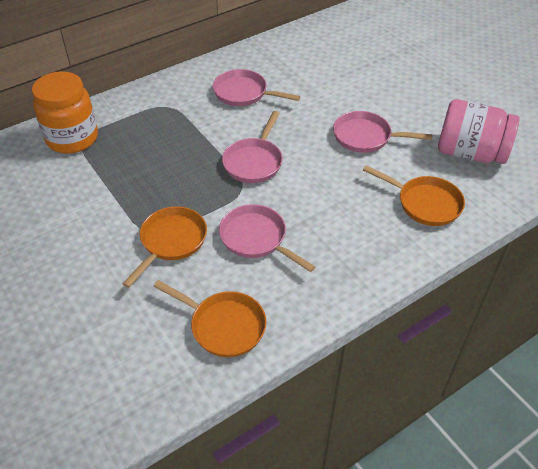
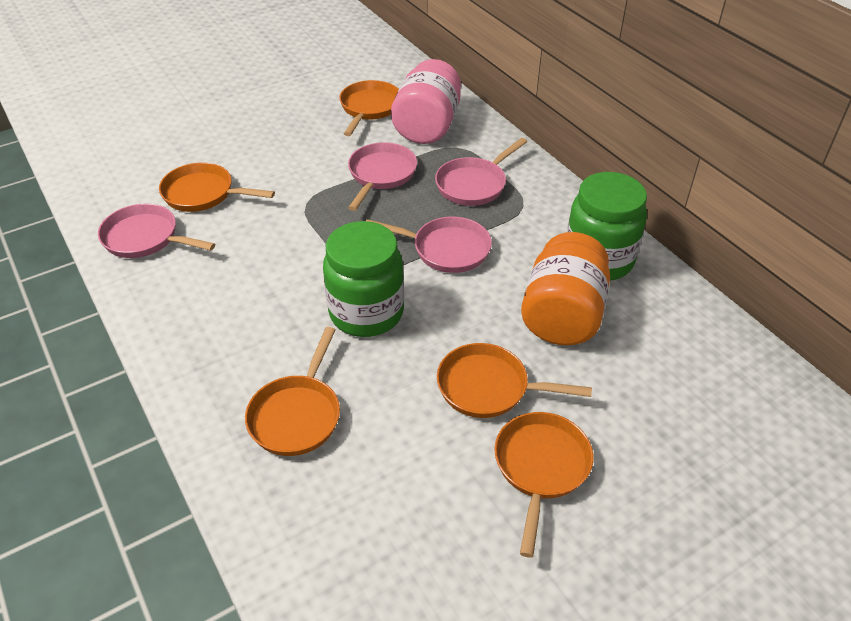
green jar: 0 -> 2
orange pan: 3 -> 5

